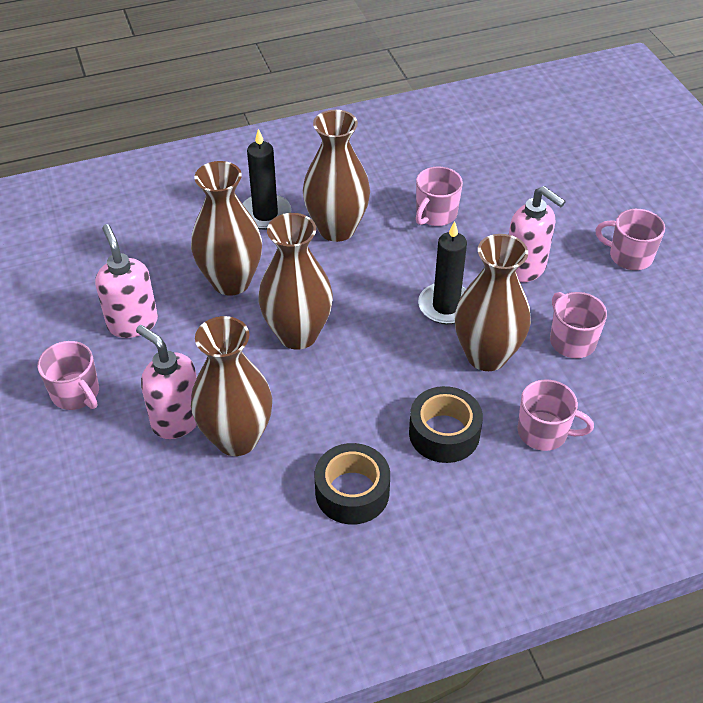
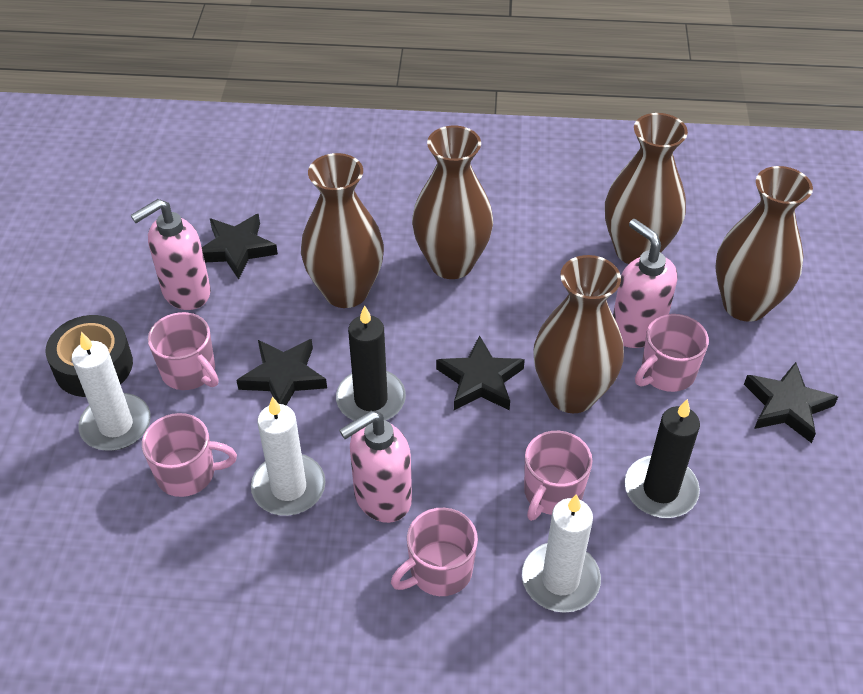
black star: 0 -> 4
black tape: 2 -> 1
white candle: 0 -> 3

